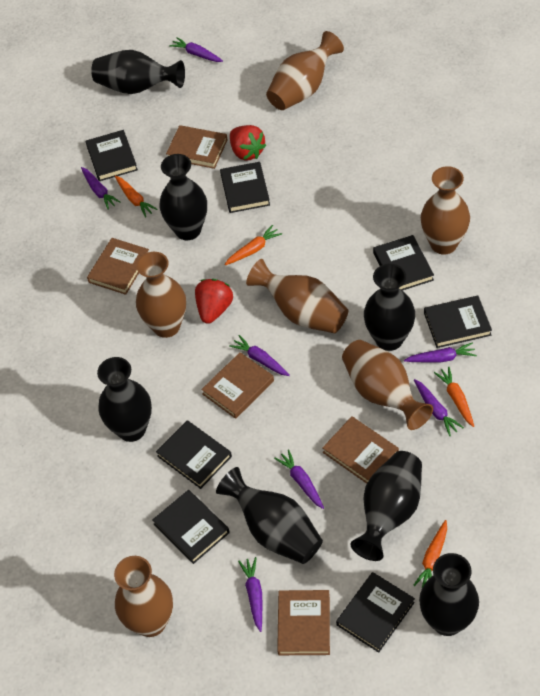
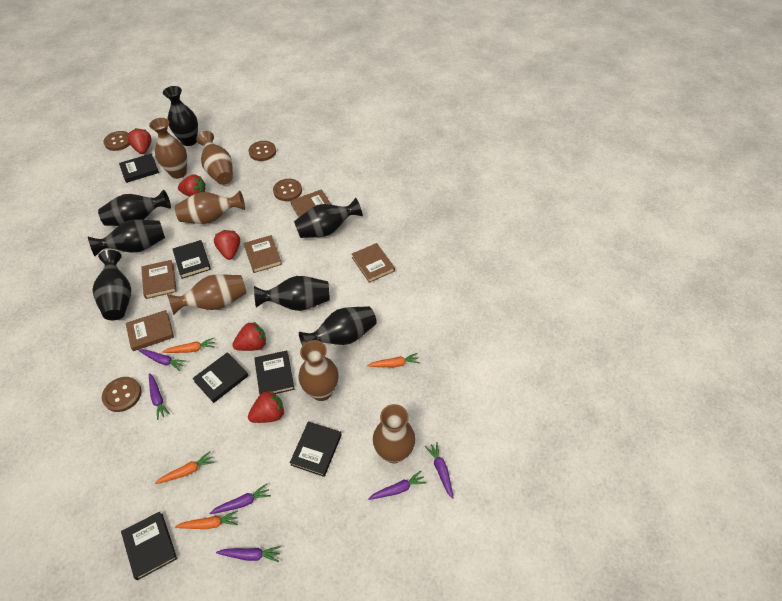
black book: 7 -> 6
brown button: 0 -> 4
purple carrot: 7 -> 6
red strawberry: 2 -> 5

